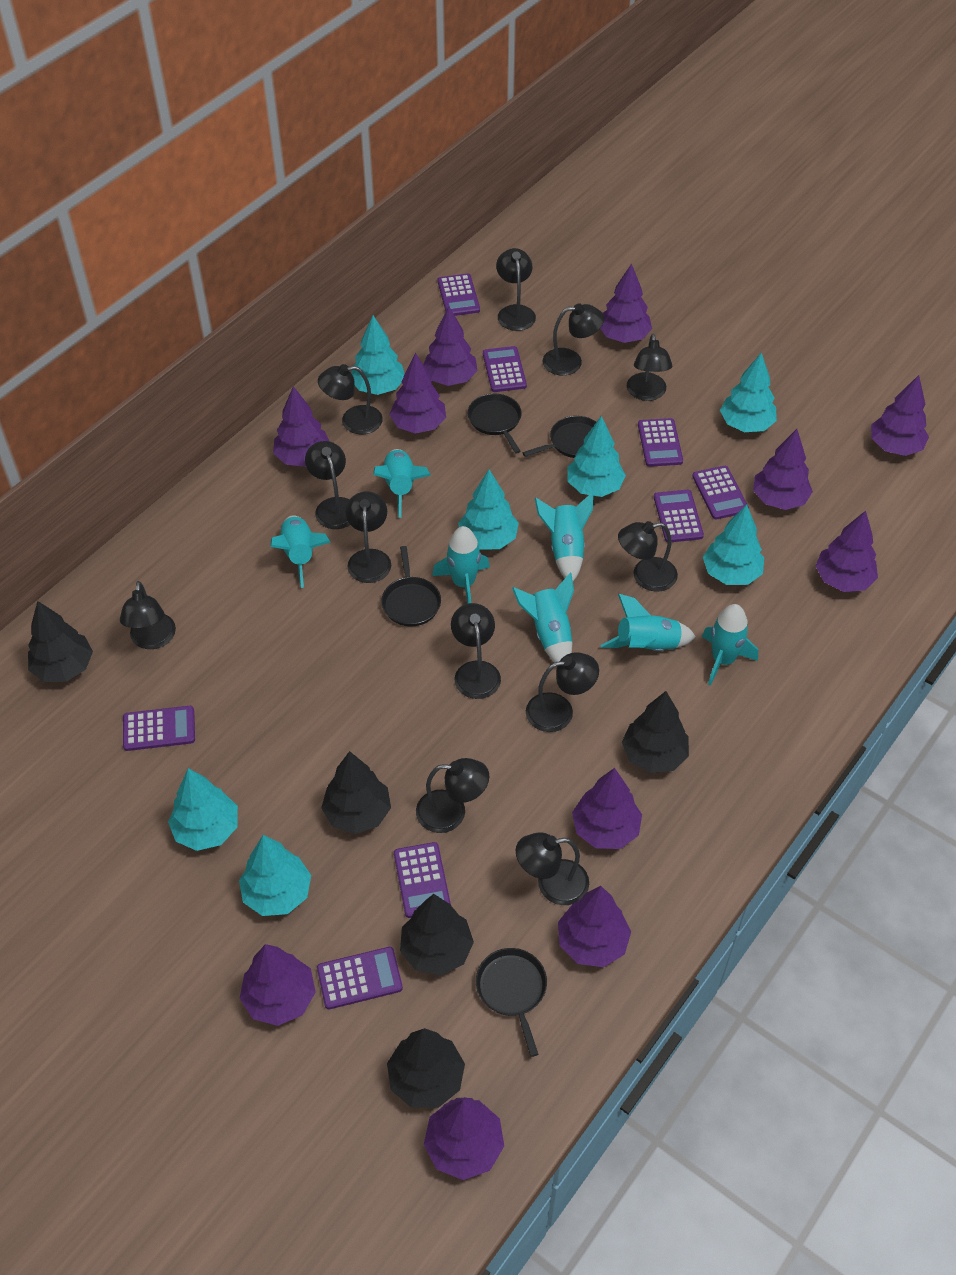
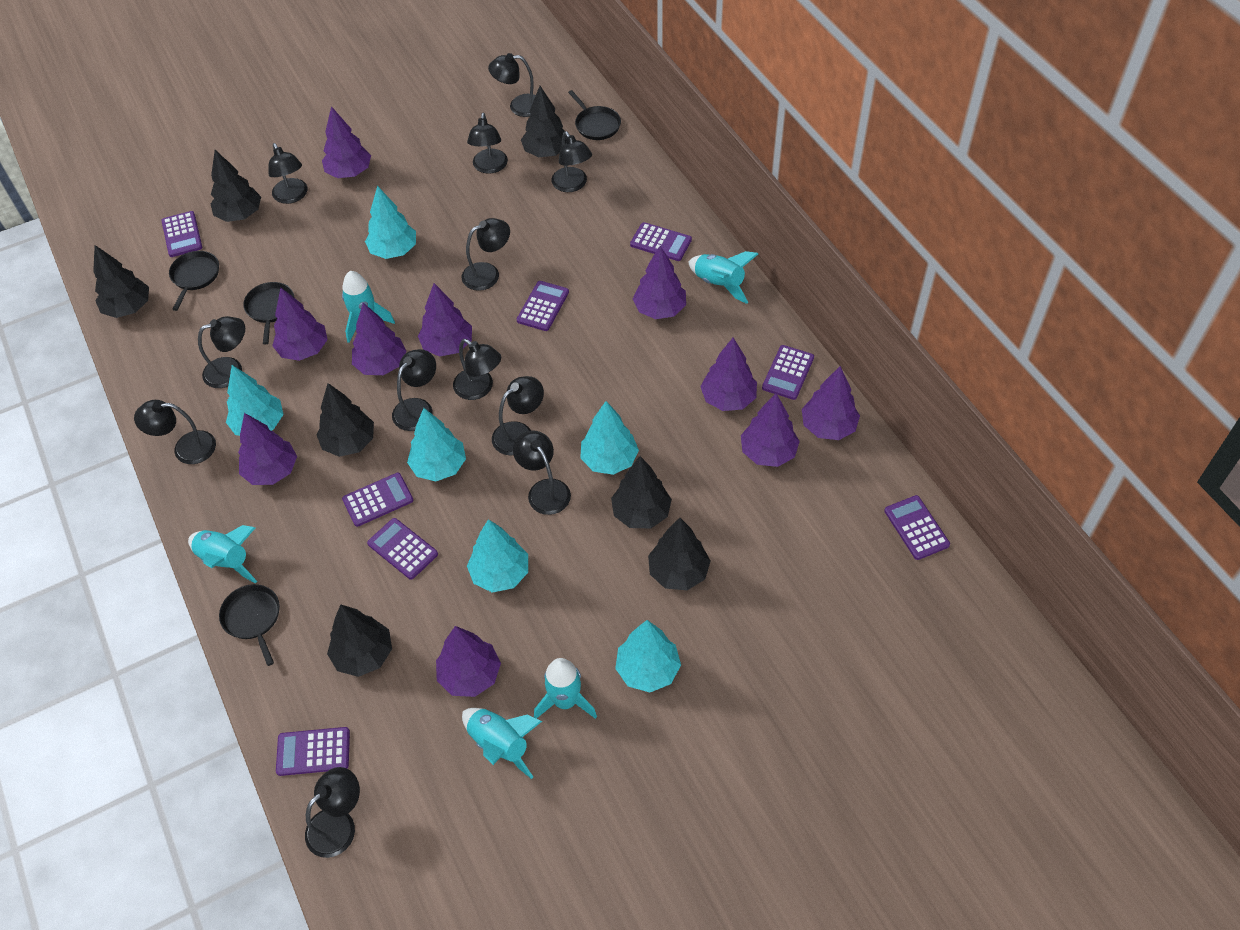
black tree: 5 -> 7
purple tree: 11 -> 10
turquoise rocket: 7 -> 5
turquoise tree: 7 -> 6

